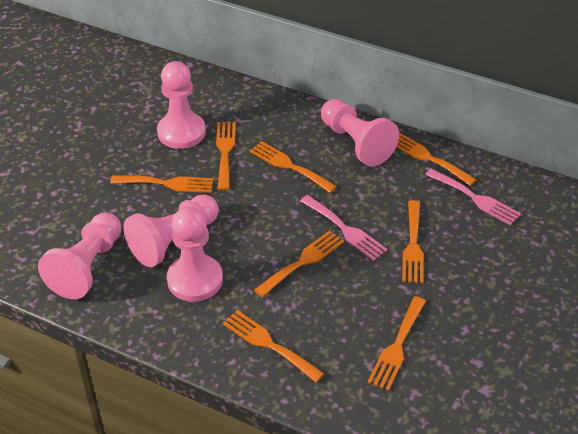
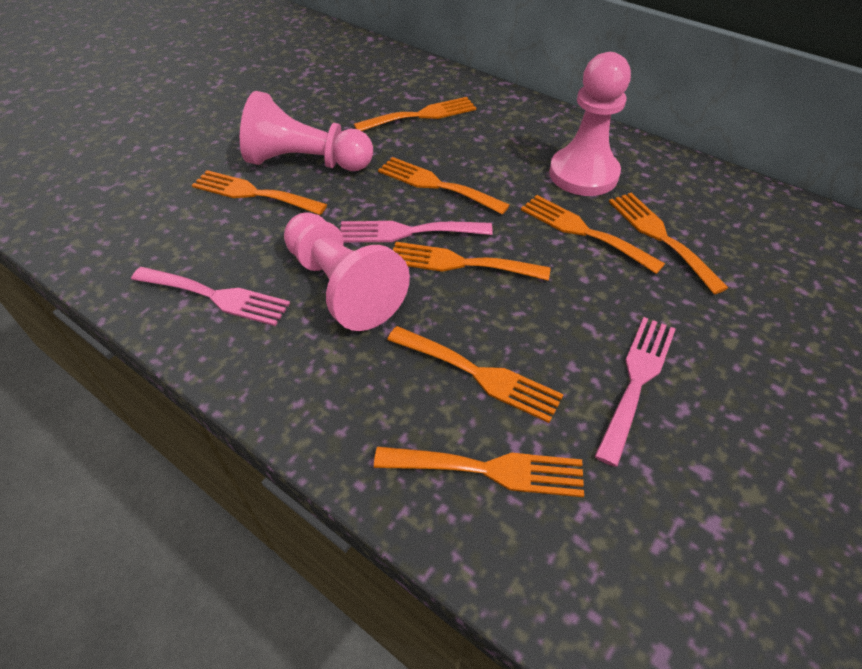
pink fork: 2 -> 3
pink pawn: 5 -> 3

